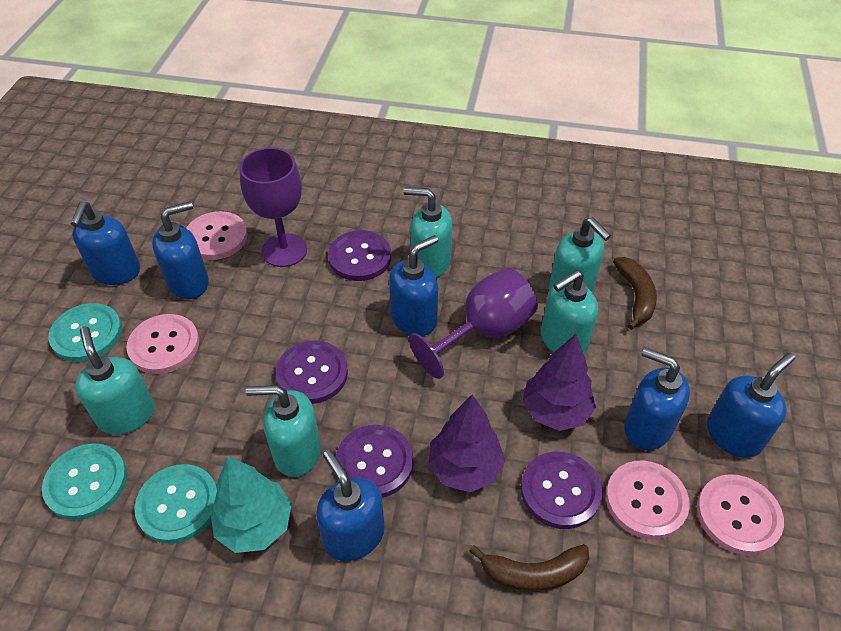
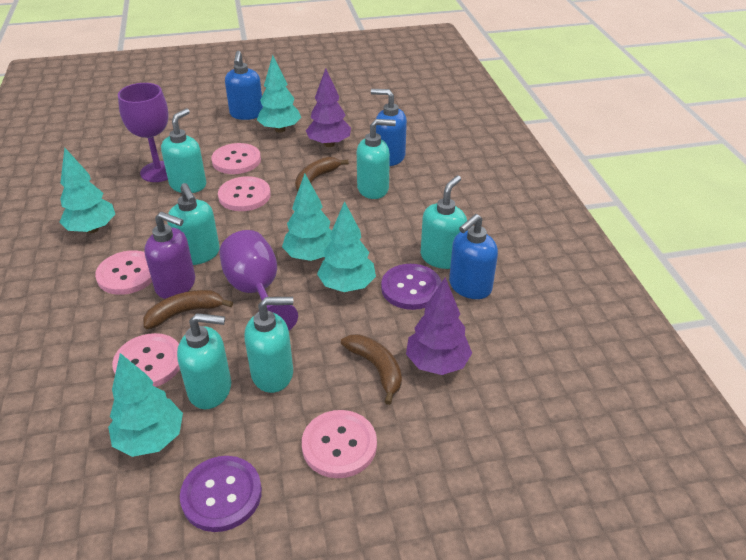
blue soap dispenser: 6 -> 3
brown banana: 2 -> 3
pink button: 4 -> 5
purple button: 4 -> 2
purple soap dispenser: 0 -> 1
turquoise button: 3 -> 0
turquoise soap dispenser: 5 -> 6
turquoise tree: 1 -> 5

